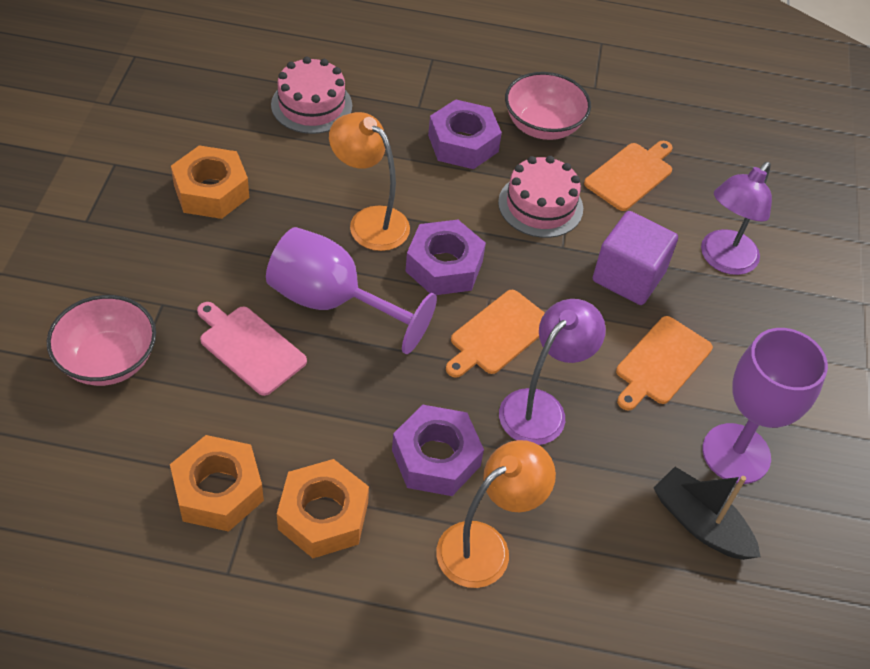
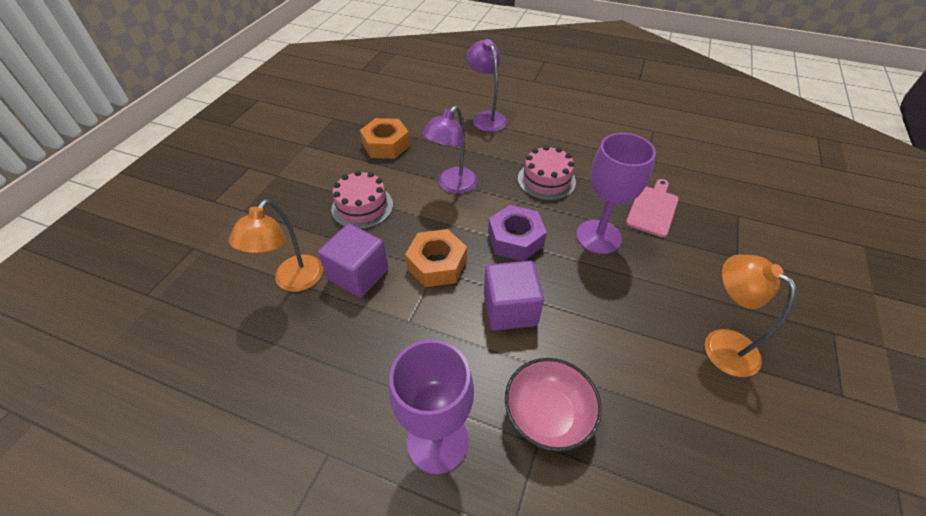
black boat: 1 -> 0
orange cutting board: 3 -> 0
orange nut: 3 -> 2
pink bowl: 2 -> 1
purple cube: 1 -> 2
purple nut: 3 -> 1

